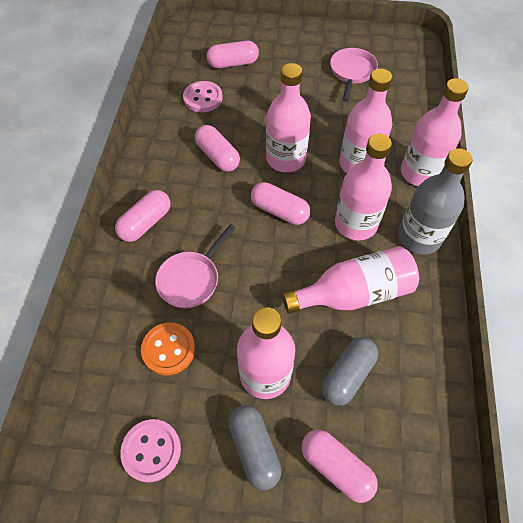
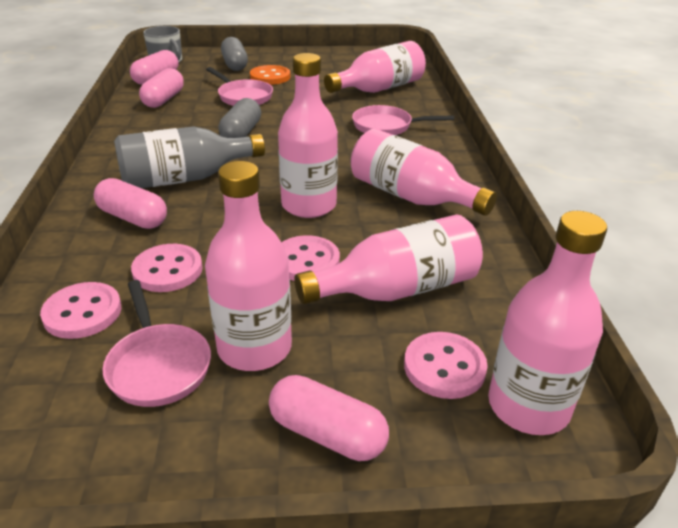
grey mug: 0 -> 1
pink button: 2 -> 4
pink capsule: 5 -> 4
pink pan: 2 -> 3

